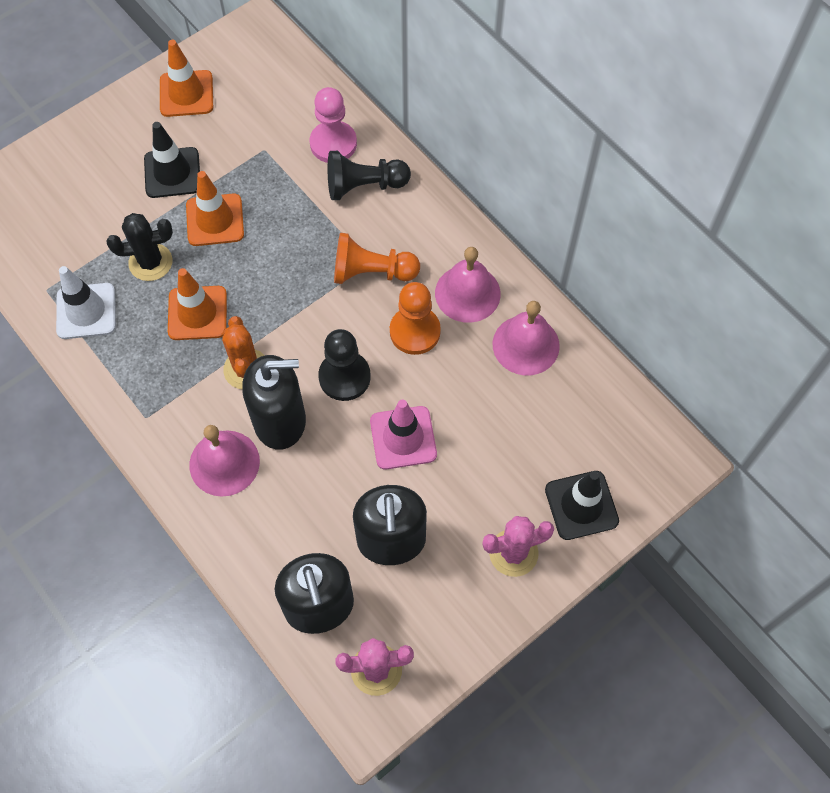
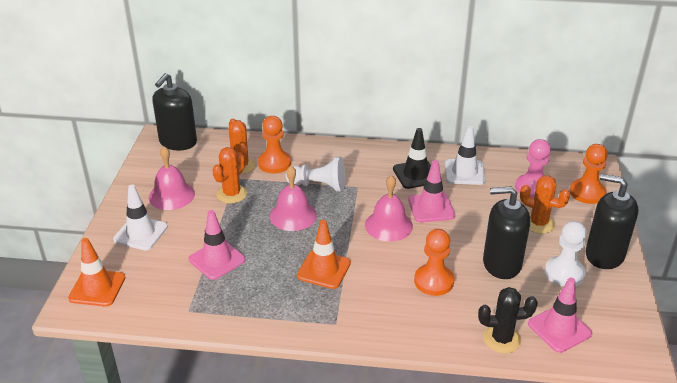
black pawn: 2 -> 0
black traffic cone: 2 -> 1
orange cactus: 1 -> 3
orange pawn: 2 -> 3
orange traffic cone: 3 -> 2
pink cactus: 2 -> 0
pink traffic cone: 1 -> 3
white pawn: 0 -> 2
white traffic cone: 1 -> 2

